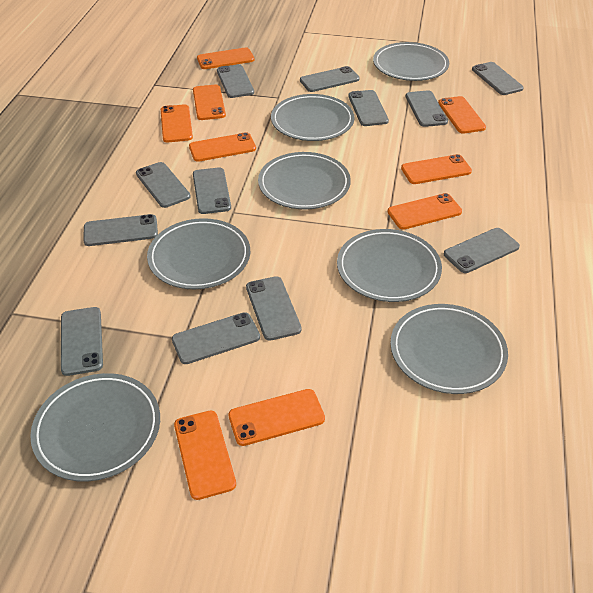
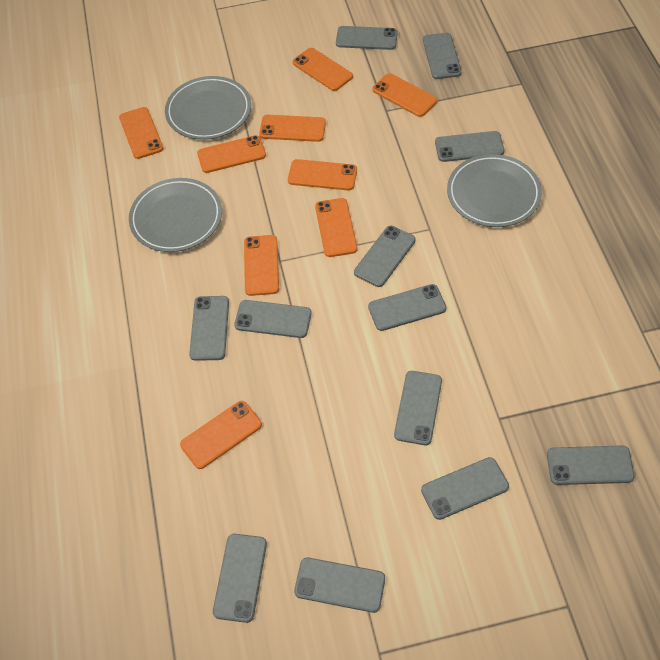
grey plate: 7 -> 3

